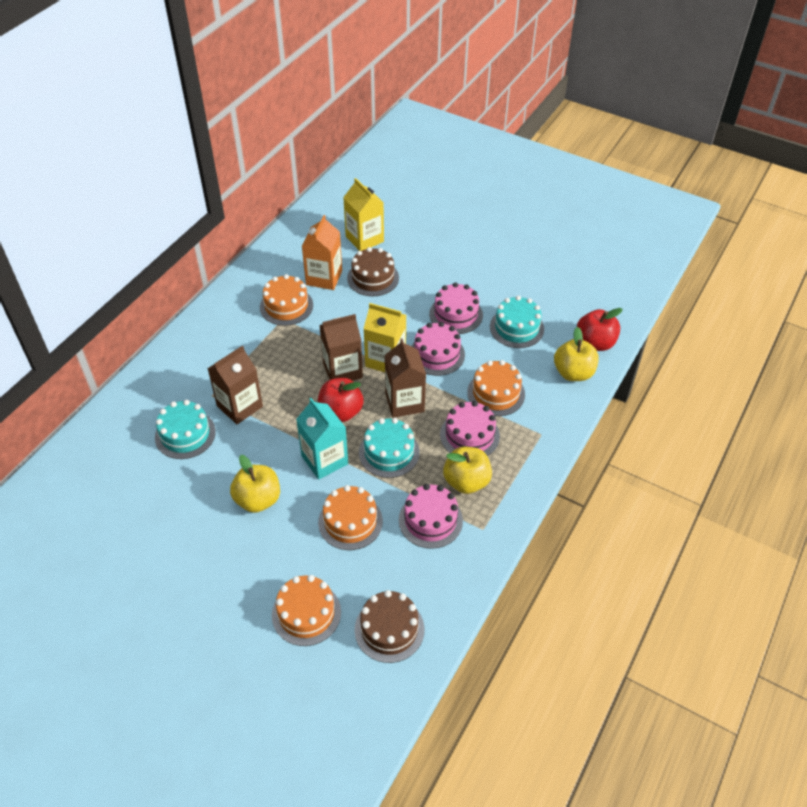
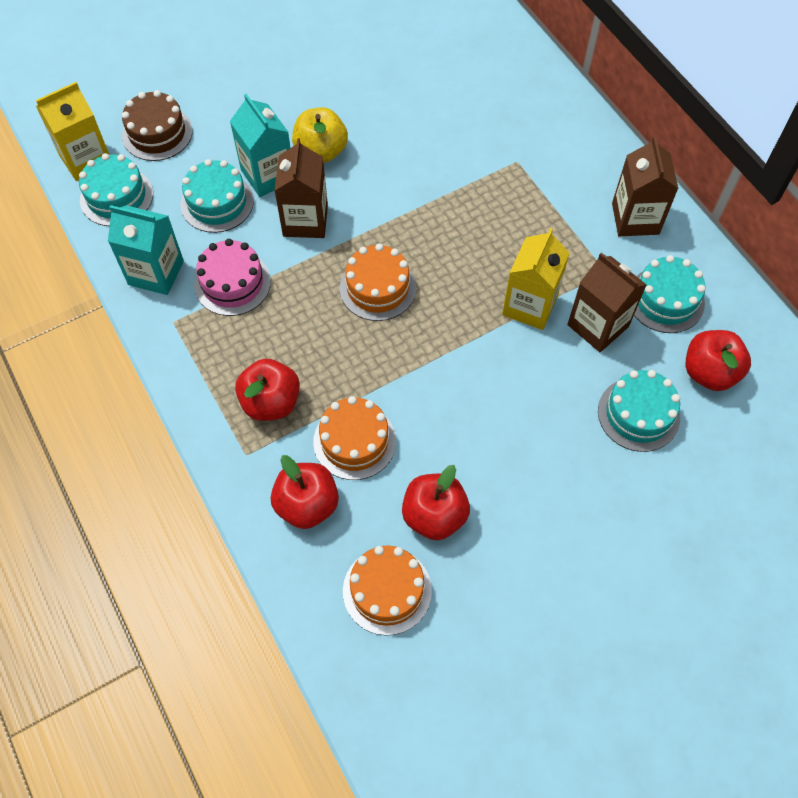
brown cake: 2 -> 1
orange cake: 4 -> 3
orange carton: 1 -> 0
pink cake: 4 -> 1
red apple: 2 -> 4
turquoise cake: 3 -> 4
turquoise carton: 1 -> 2
yellow apple: 3 -> 1

